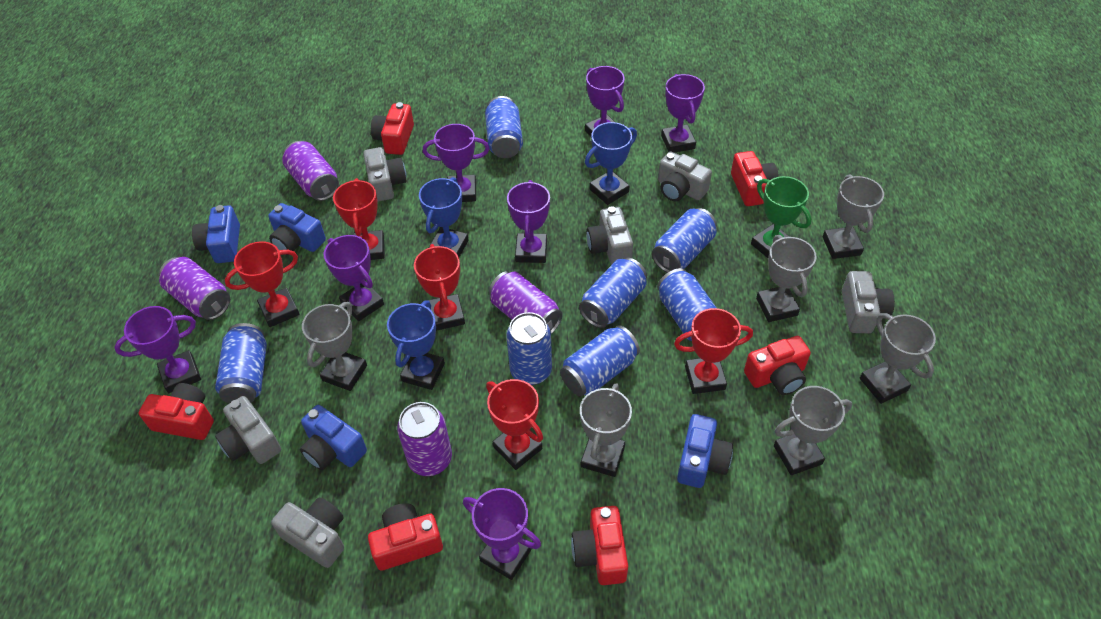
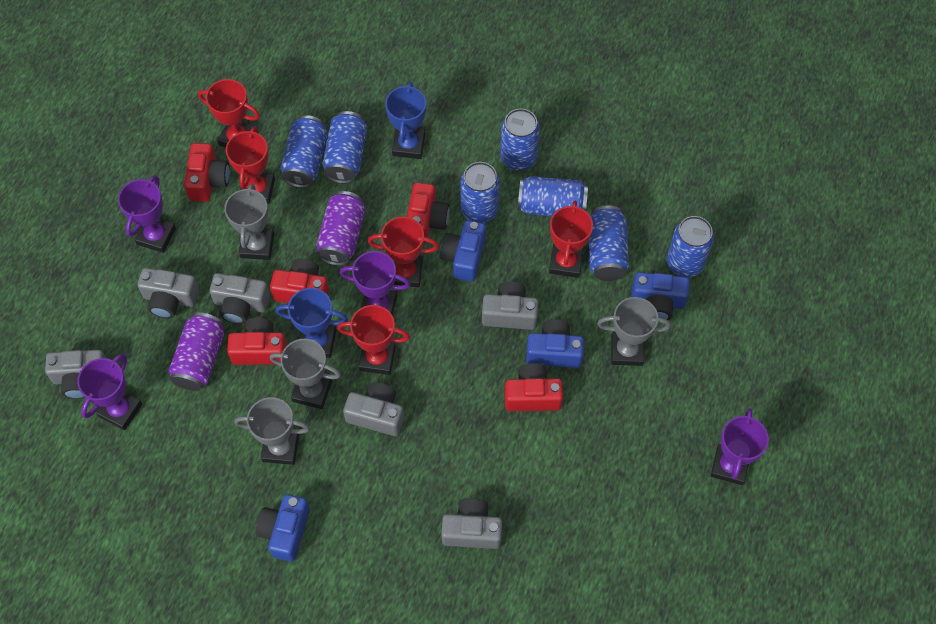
blue trophy: 3 -> 2
green trophy: 1 -> 0
grey trophy: 6 -> 4
purple can: 4 -> 2
purple trophy: 7 -> 4
red camera: 6 -> 5

